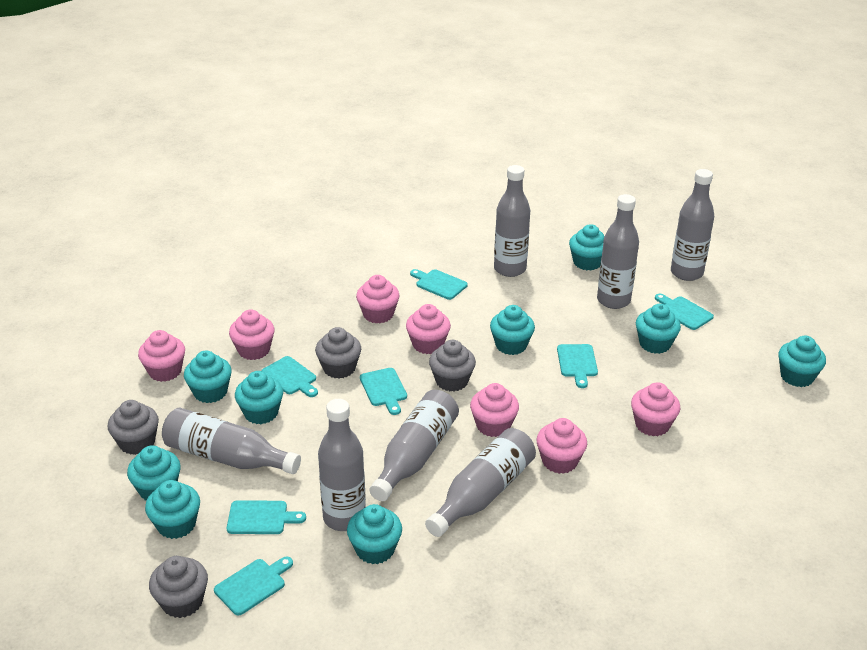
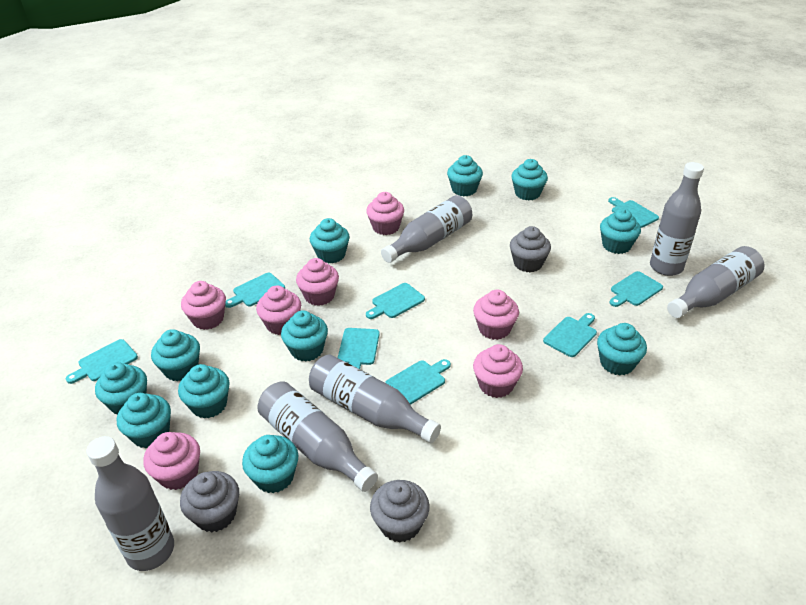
grey bottle: 7 -> 6
grey cupcake: 4 -> 3
turquoise cupcake: 9 -> 11
turquoise cutting board: 7 -> 8

